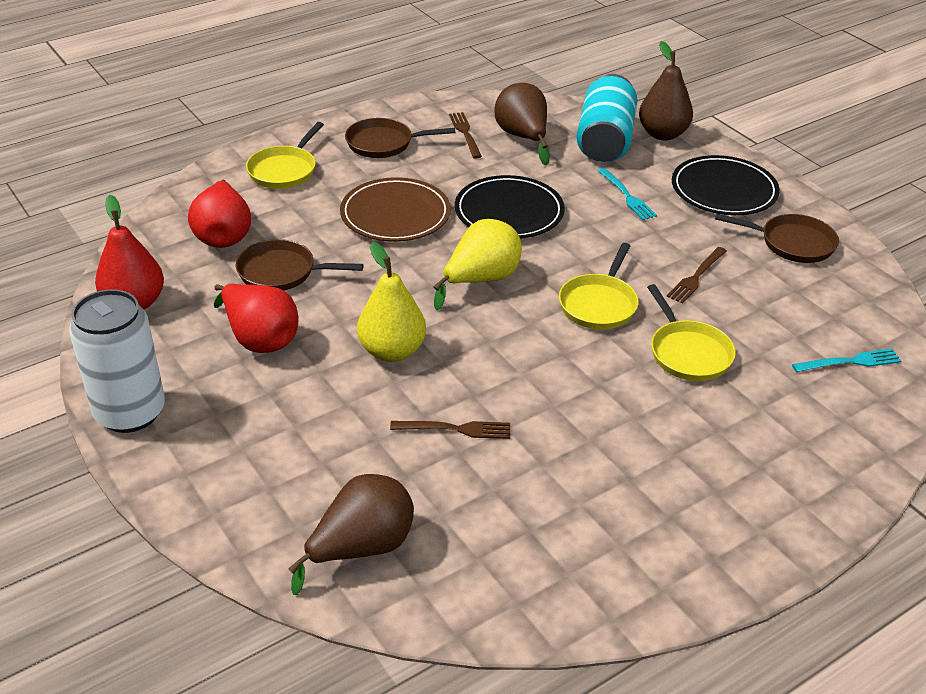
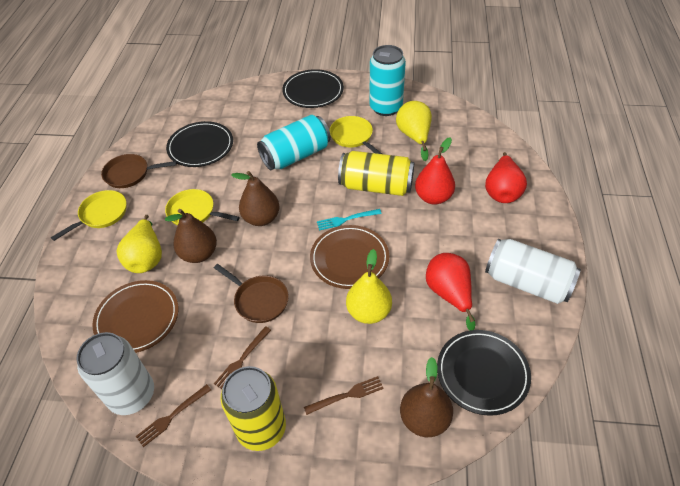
black plate: 2 -> 3
brown pan: 3 -> 2
brown plate: 1 -> 2
turquoise can: 1 -> 2
turquoise fork: 2 -> 1
white can: 1 -> 2
yellow can: 0 -> 2
yellow pear: 2 -> 3

